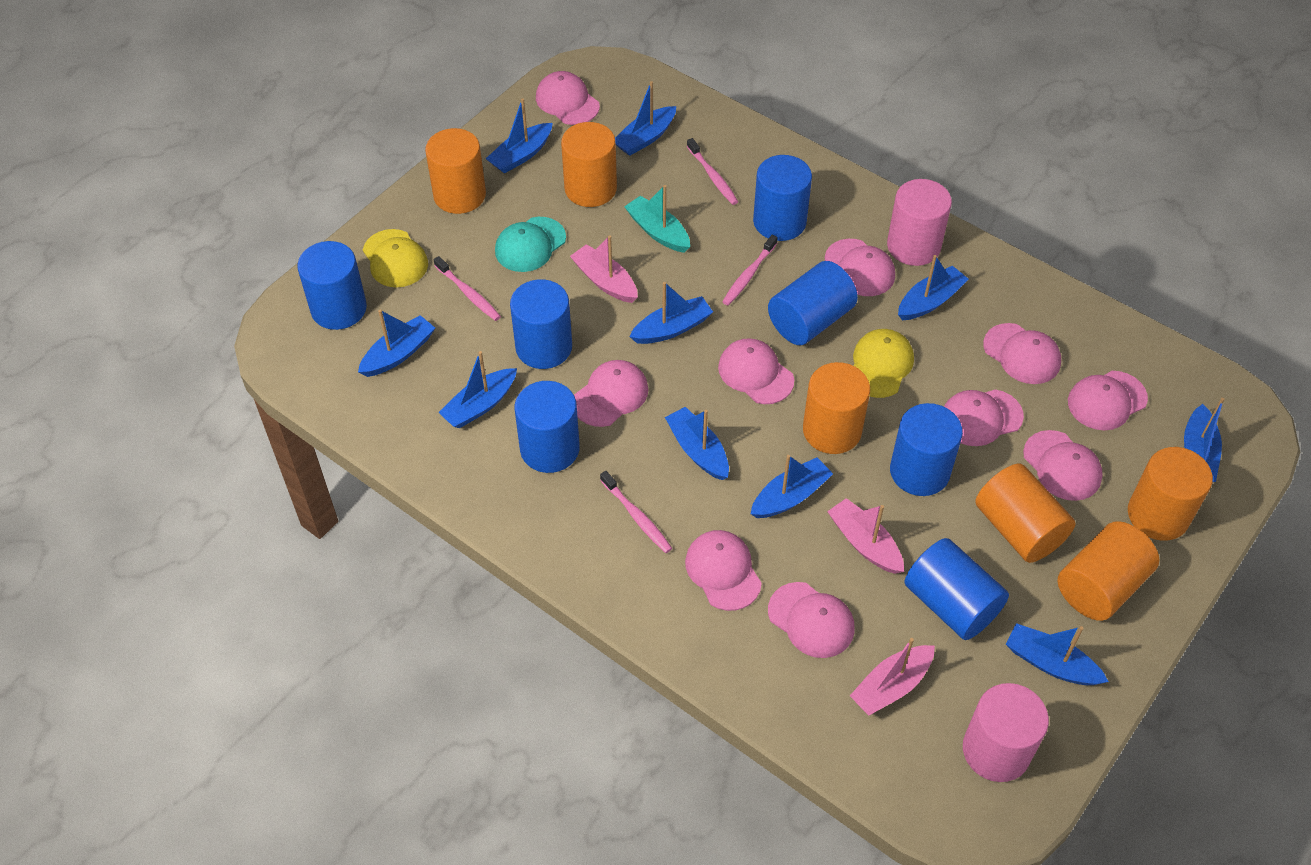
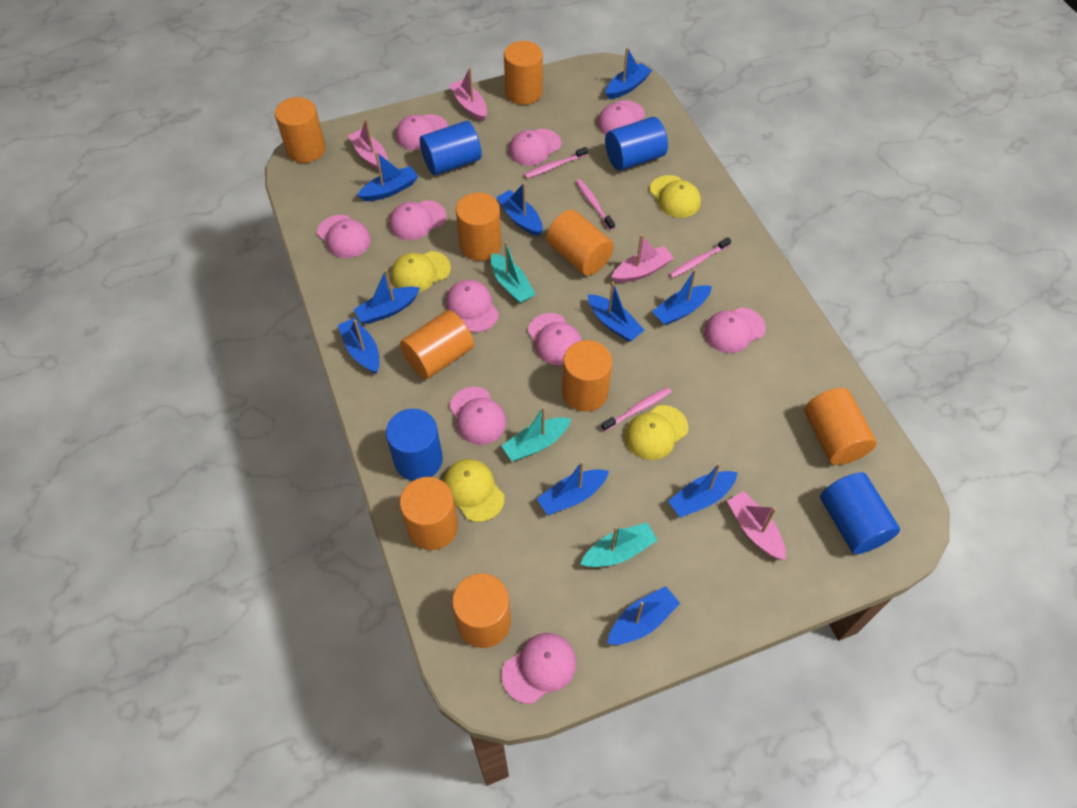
blue cylinder: 7 -> 4
orange cylinder: 6 -> 9
pink boat: 3 -> 4
pink cylinder: 2 -> 0
turquoise boat: 1 -> 3
turquoise cap: 1 -> 0
yellow cap: 2 -> 4

